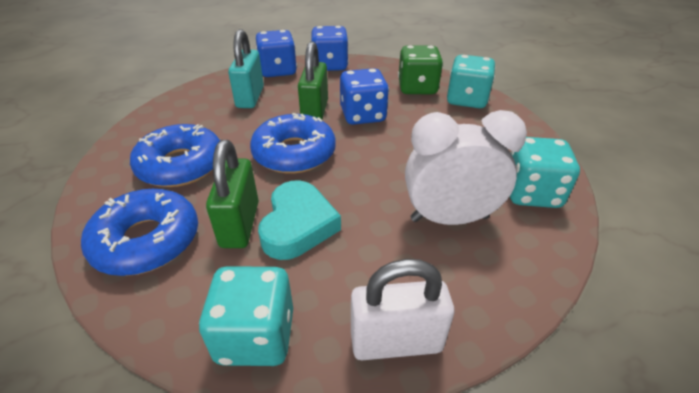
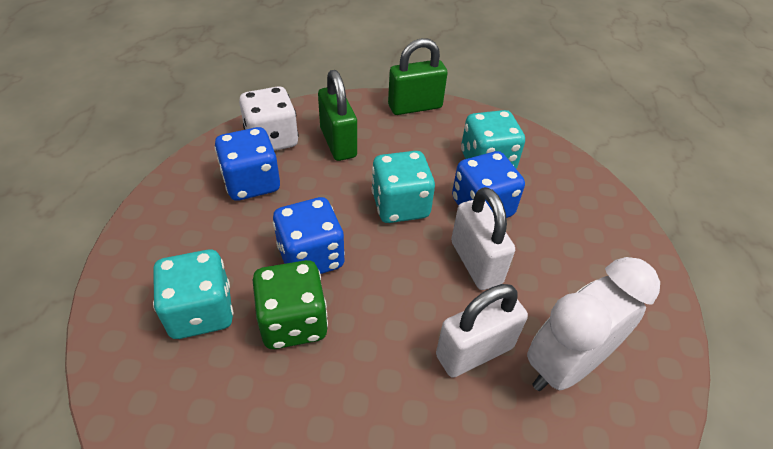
blue donut: 3 -> 0
turquoise heart: 1 -> 0
turquoise padlock: 1 -> 0
white dice: 0 -> 1
white padlock: 1 -> 2

